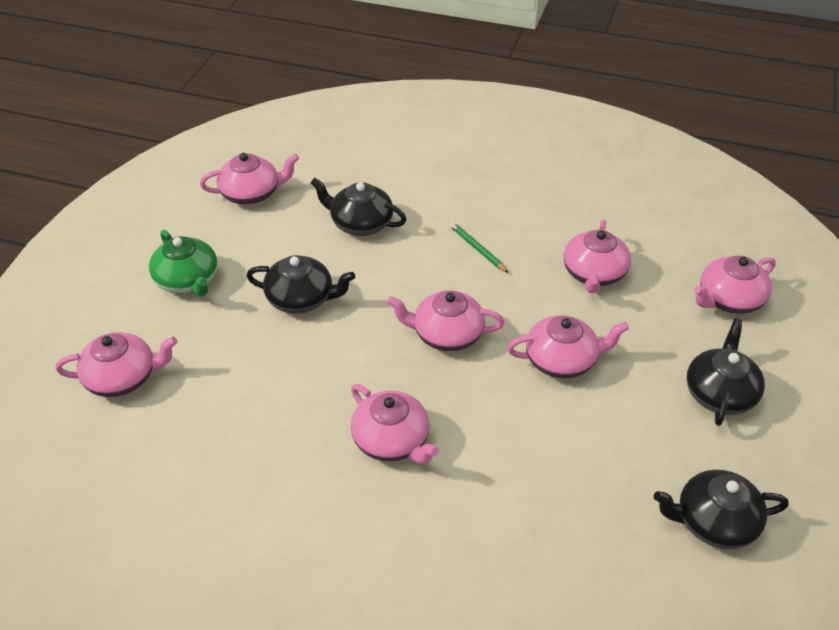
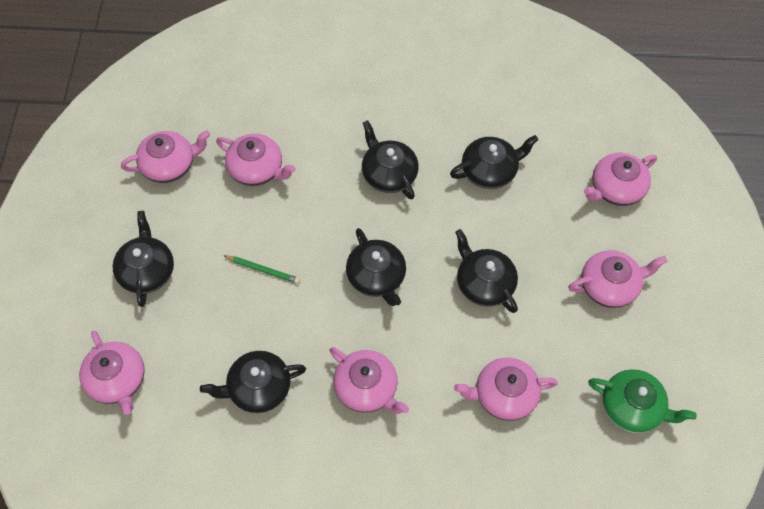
black teapot: 4 -> 6

